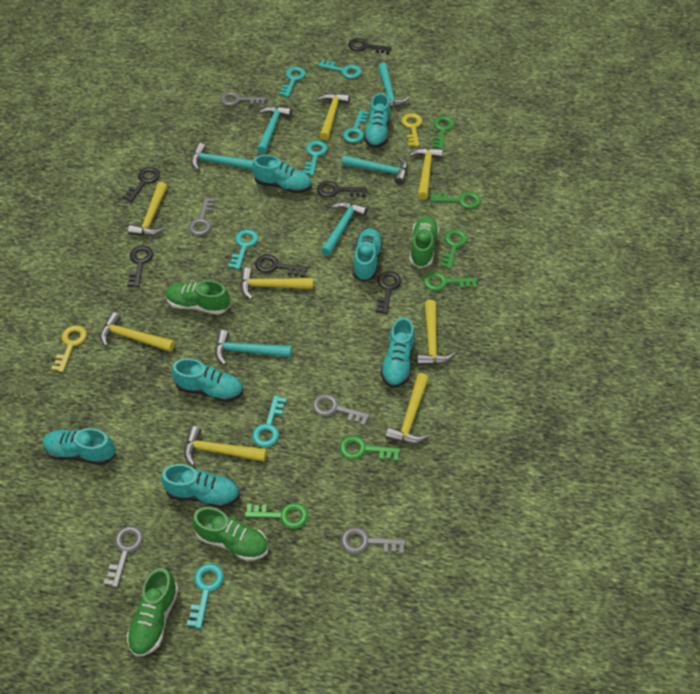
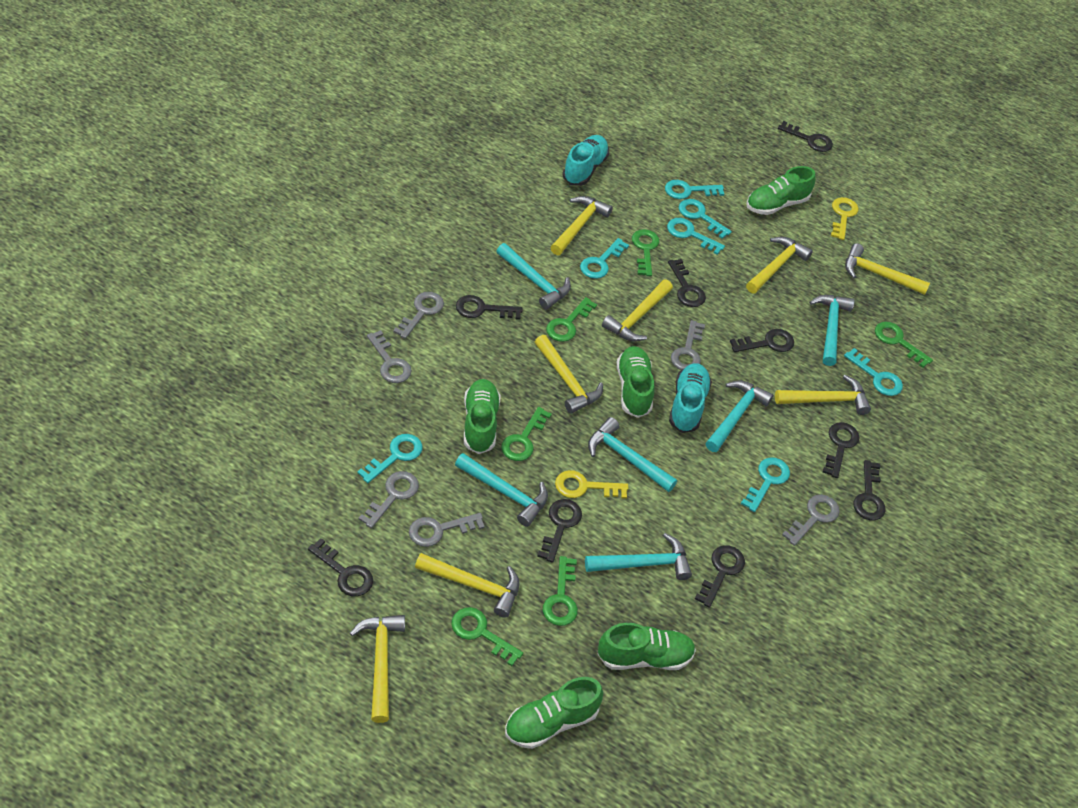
black key: 6 -> 9
green shoe: 4 -> 5
grey key: 5 -> 6
turquoise shoe: 7 -> 2

